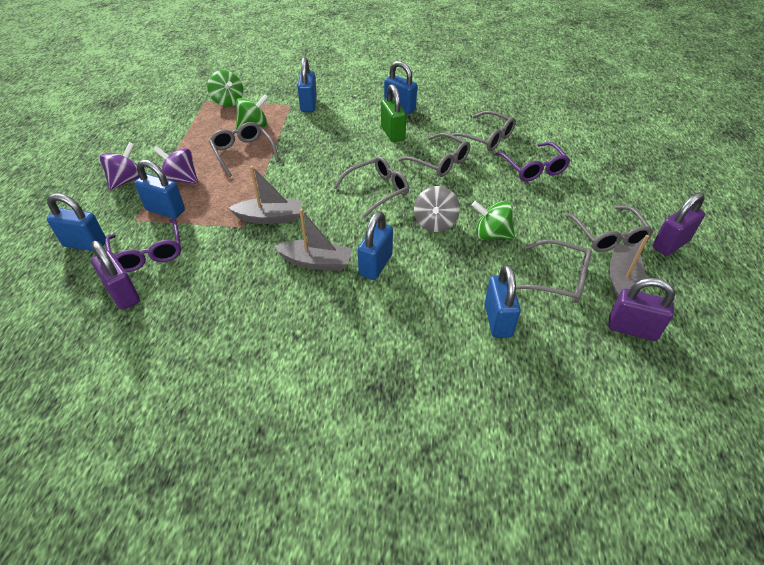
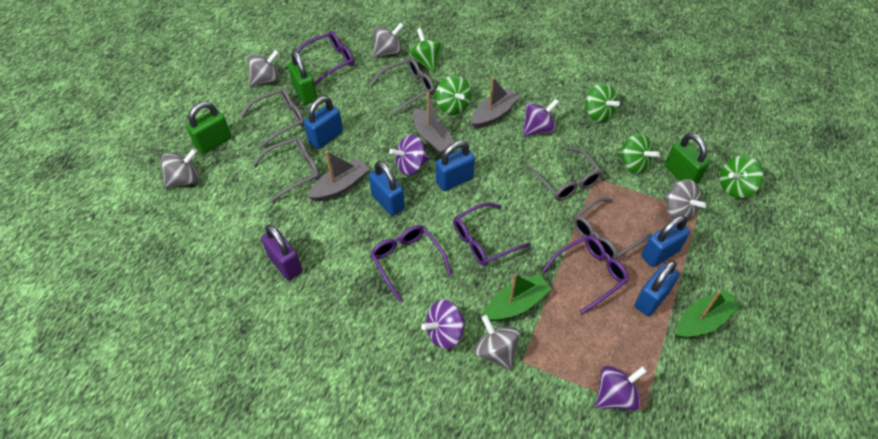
blue padlock: 6 -> 5
green boat: 0 -> 2
green padlock: 1 -> 3
green spinning top: 3 -> 5
grey glasses: 6 -> 5
grey spinning top: 1 -> 5
purple glasses: 2 -> 4
purple padlock: 3 -> 1
purple spinning top: 2 -> 4

